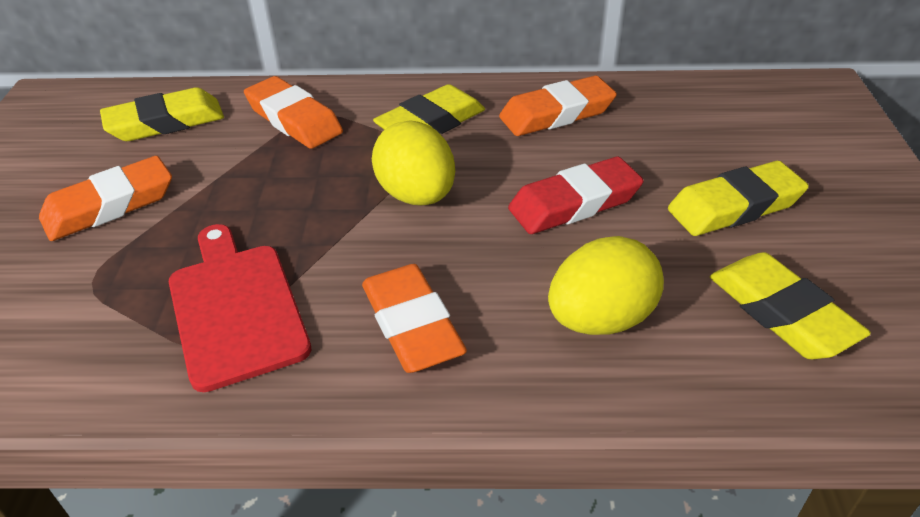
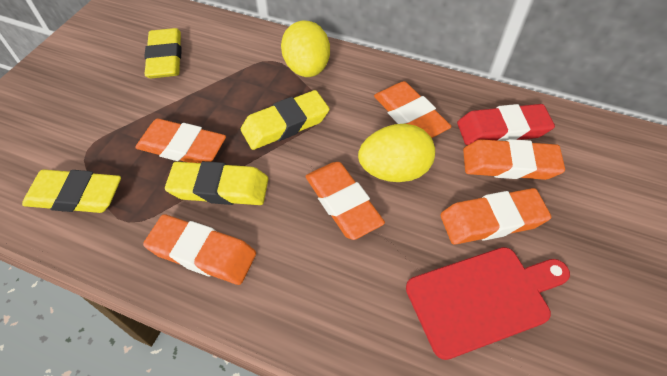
orange eraser: 4 -> 6

